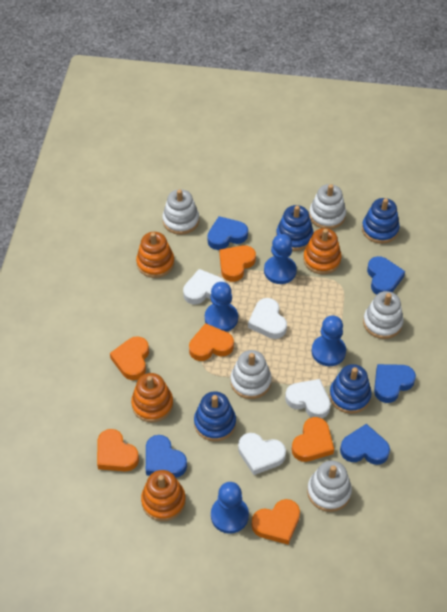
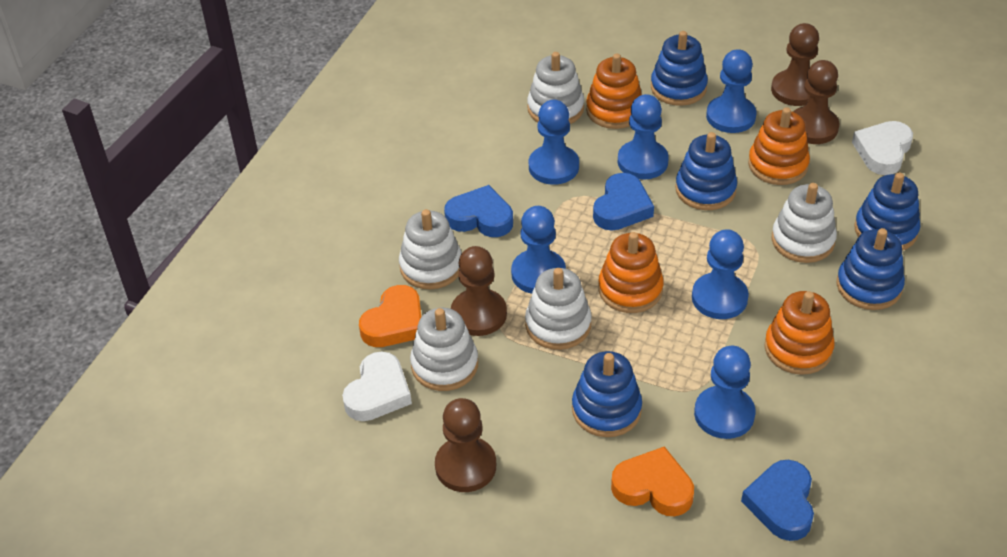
blue heart: 5 -> 3
blue pawn: 4 -> 6
blue stacking toy: 4 -> 5
brown pawn: 0 -> 4
orange heart: 6 -> 2
white heart: 4 -> 2

